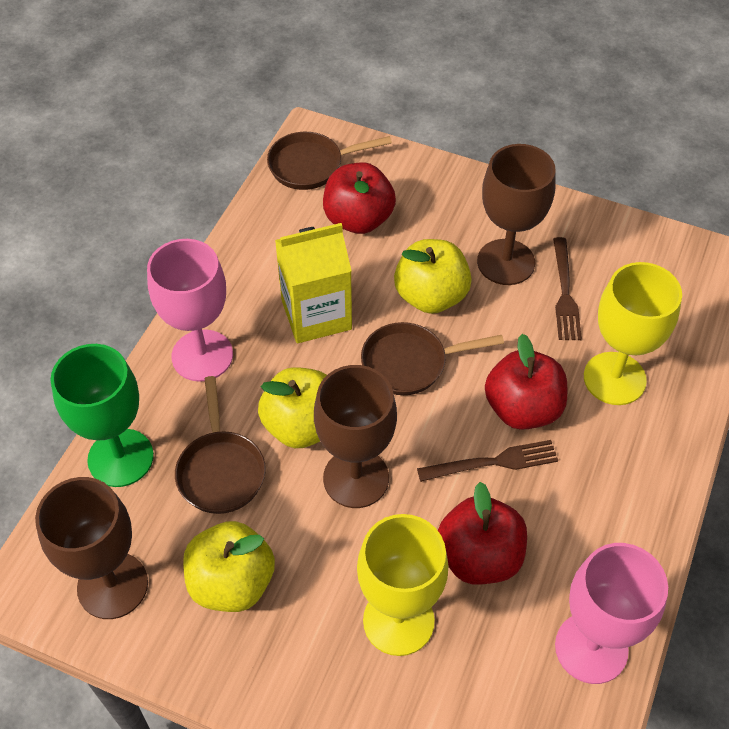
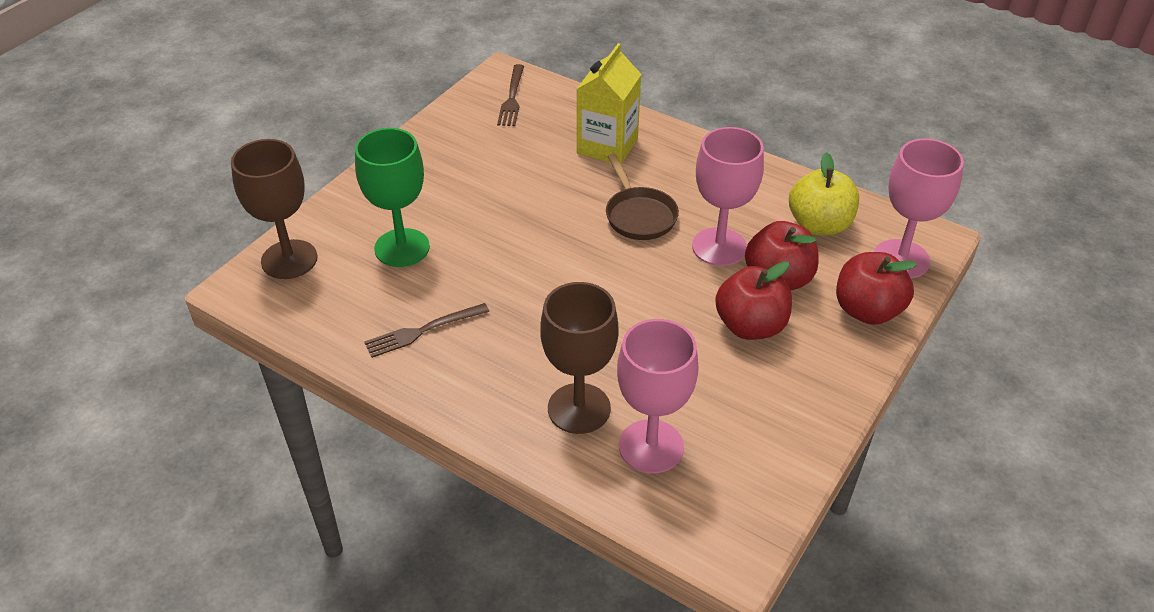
brown goblet: 3 -> 2
brown pan: 3 -> 1
pink goblet: 2 -> 3
yellow apple: 3 -> 1
yellow goblet: 2 -> 0

